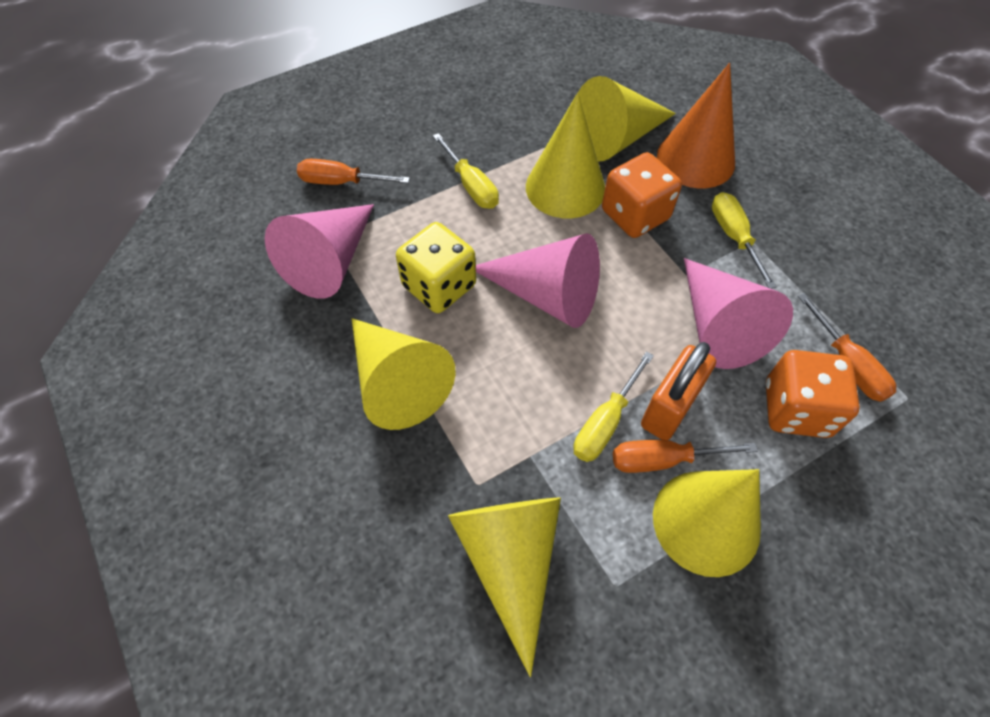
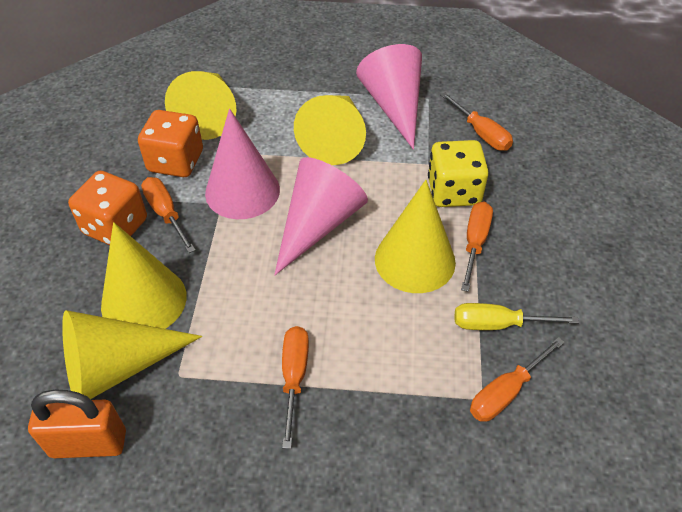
orange cone: 1 -> 0
orange screwdriver: 3 -> 5
yellow screwdriver: 3 -> 1

